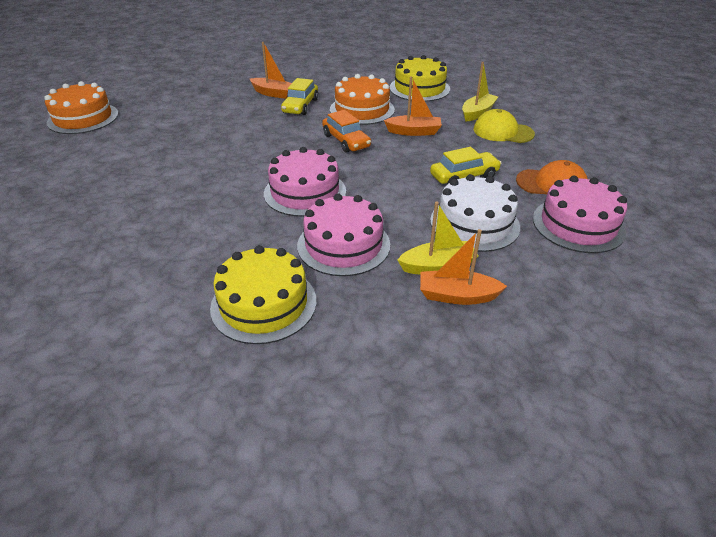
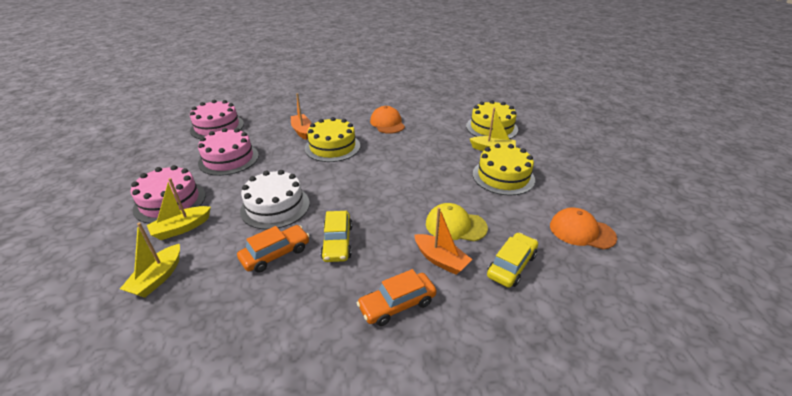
orange boat: 3 -> 2
orange cake: 2 -> 0
orange cap: 1 -> 2
orange car: 1 -> 2
yellow boat: 2 -> 3
yellow cake: 2 -> 3

